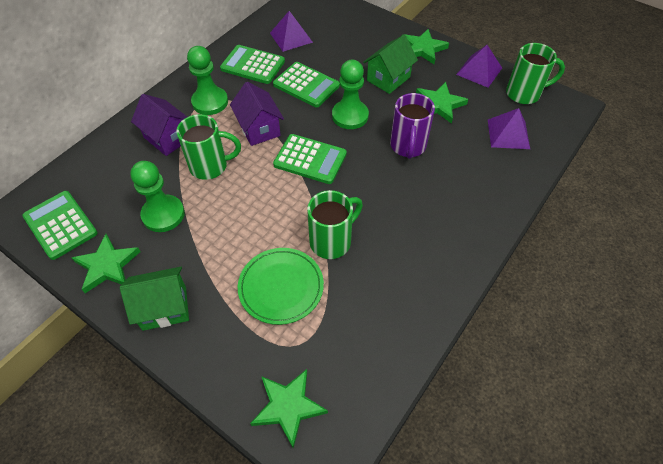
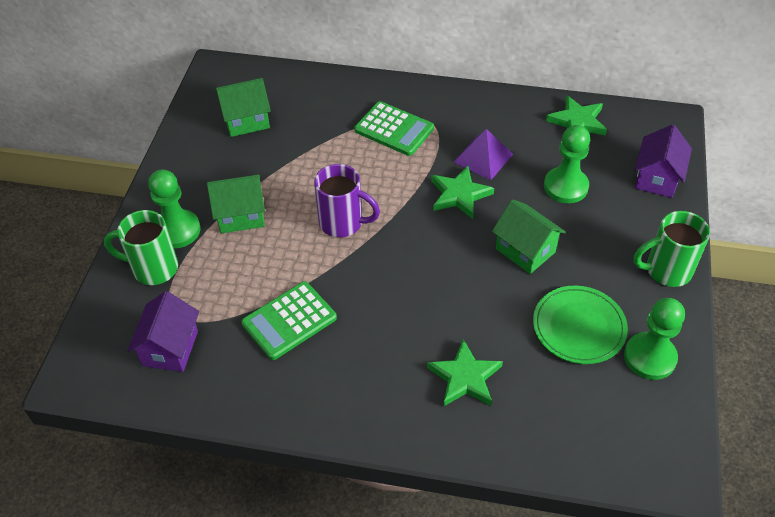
green calculator: 4 -> 2
green house: 2 -> 3
green mug: 3 -> 2
green star: 4 -> 3
purple pyramid: 3 -> 1

